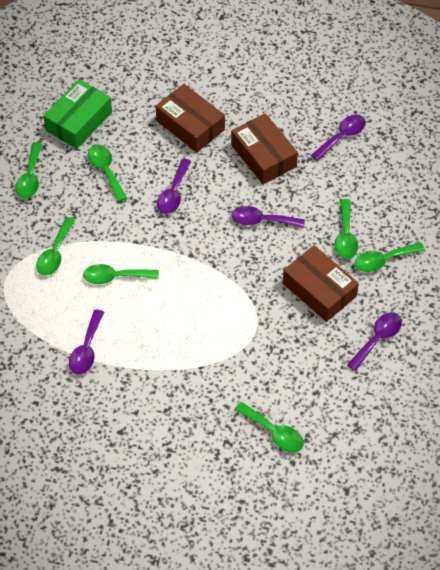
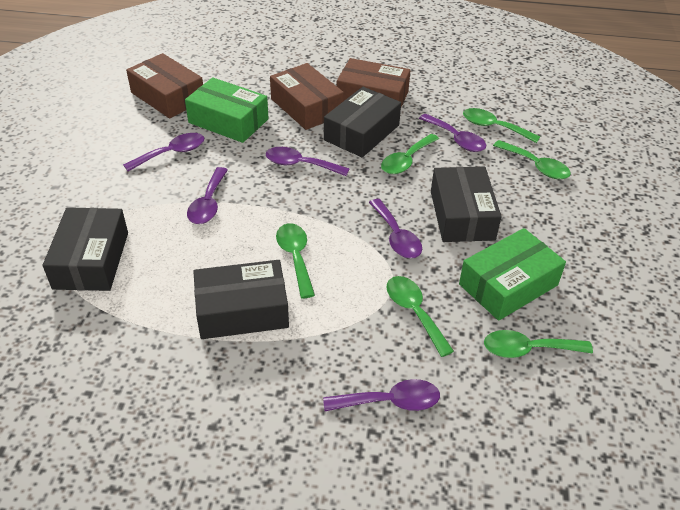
black box: 0 -> 4
green box: 1 -> 2
green spoon: 7 -> 6
purple spoon: 5 -> 6

